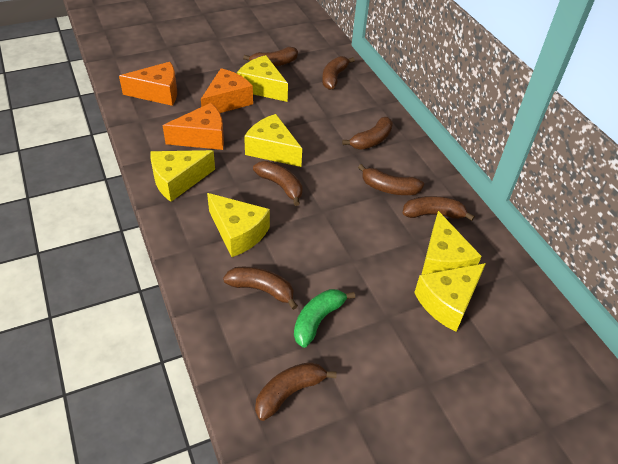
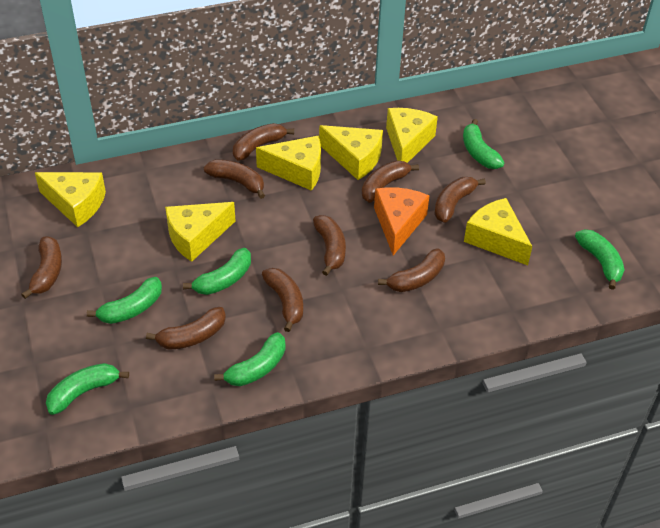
brown banana: 8 -> 9
green banana: 1 -> 6
orange cheese: 3 -> 1

